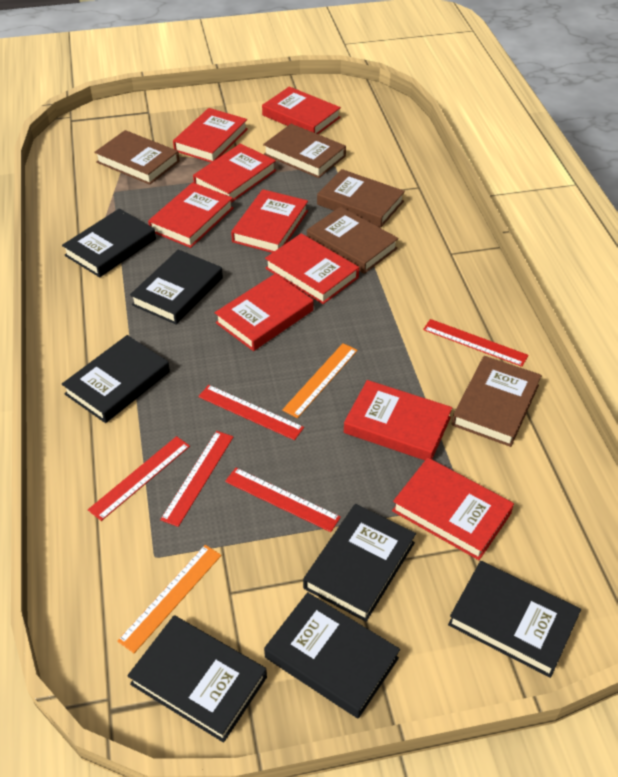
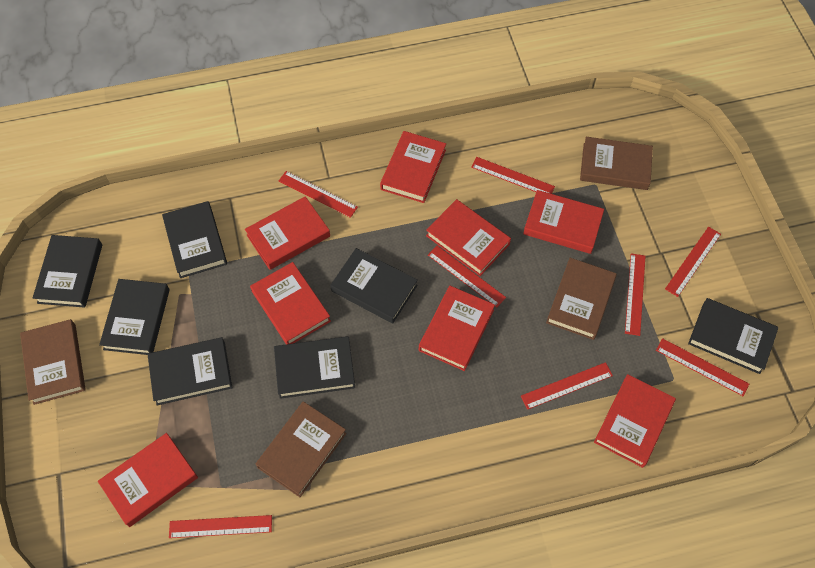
brown book: 5 -> 4
orange ruler: 2 -> 0
red book: 9 -> 8
red ruler: 5 -> 8

